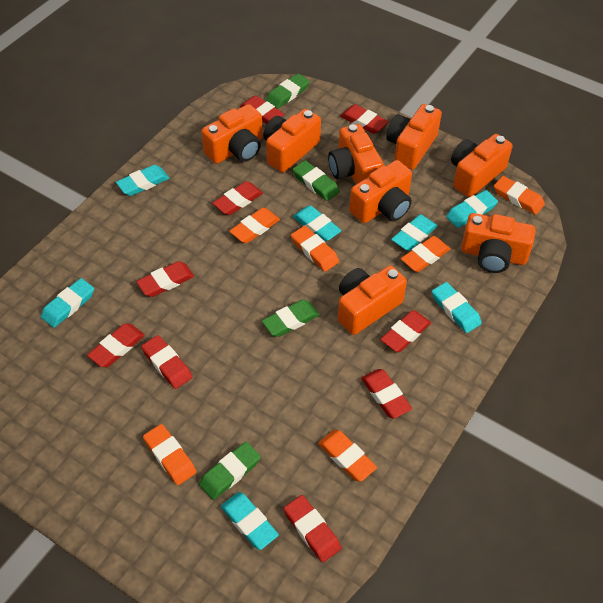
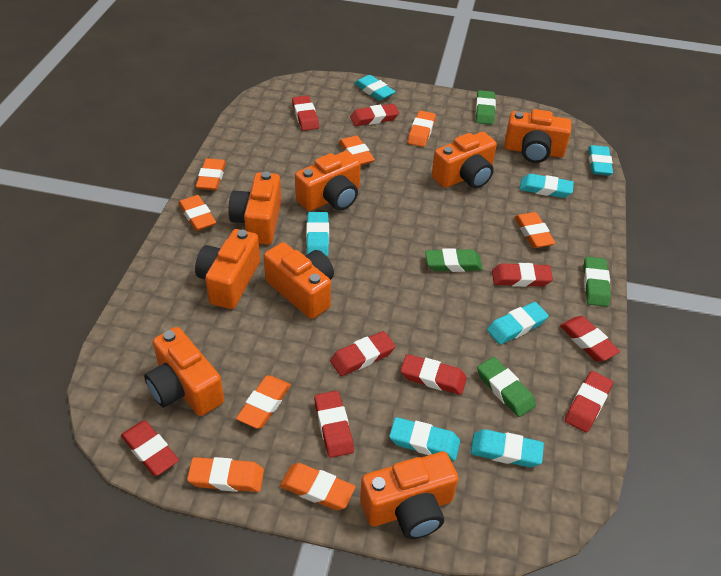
orange eraser: 6 -> 8

